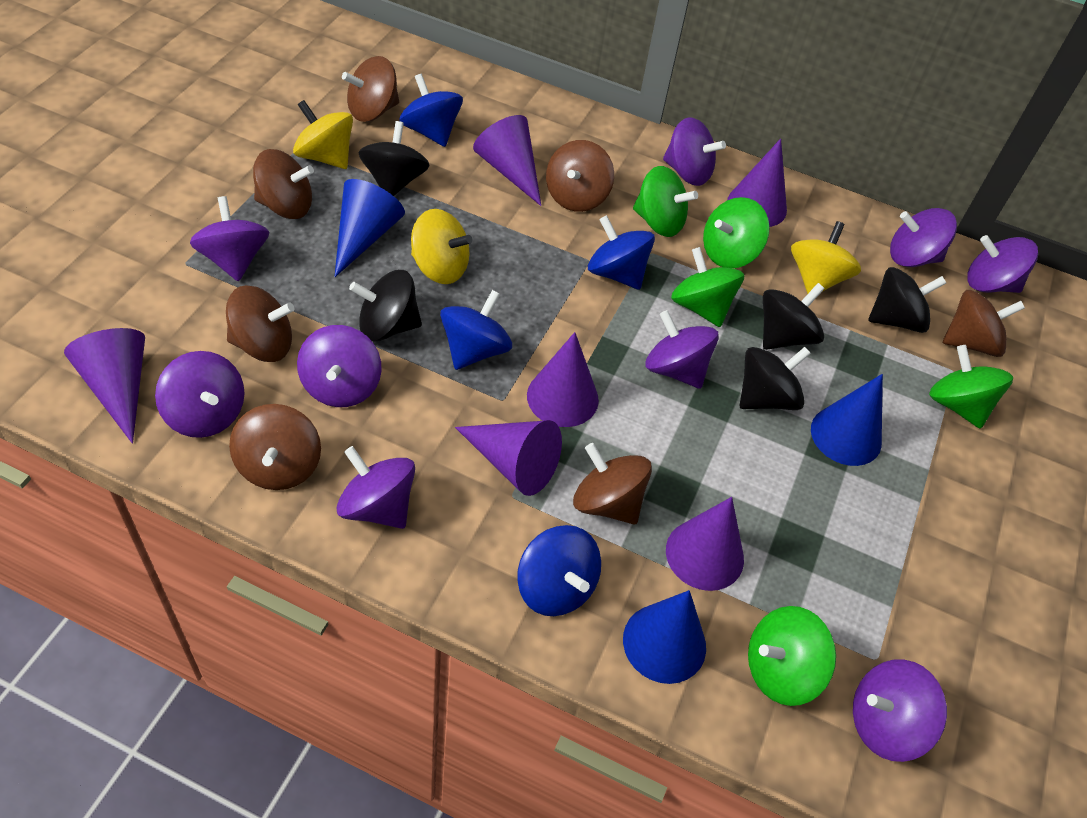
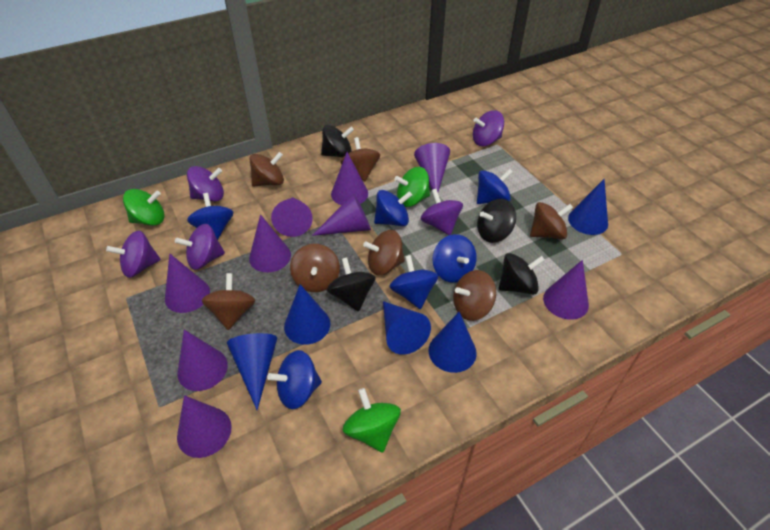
black spinning top: 5 -> 4
blue cone: 3 -> 5
blue spinning top: 4 -> 6
green spinning top: 5 -> 3
purple cone: 6 -> 9
purple spinning top: 9 -> 5
yellow spinning top: 3 -> 0

